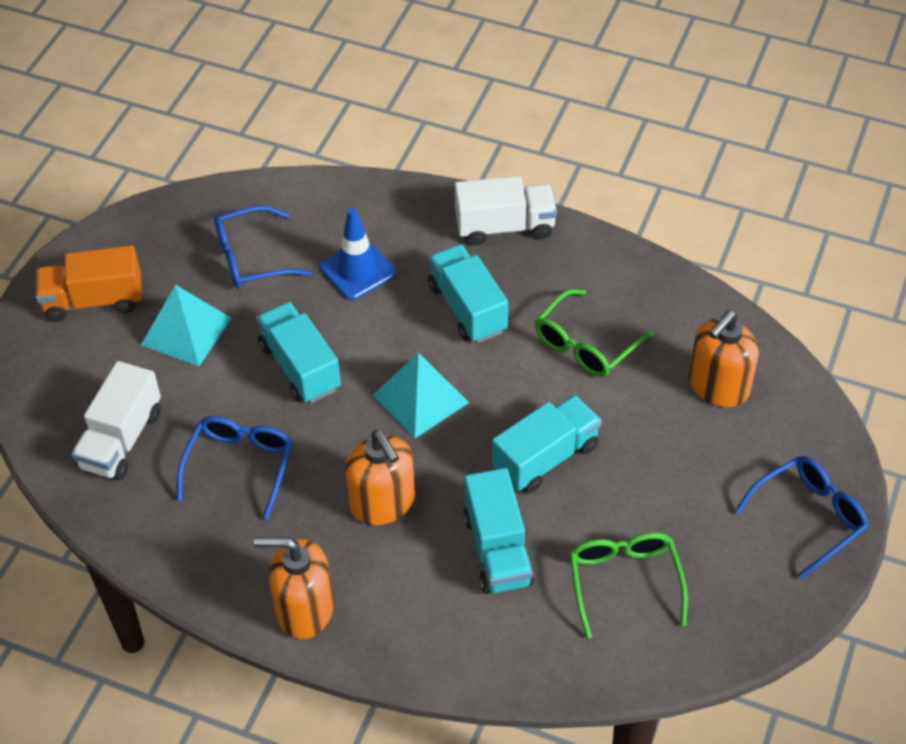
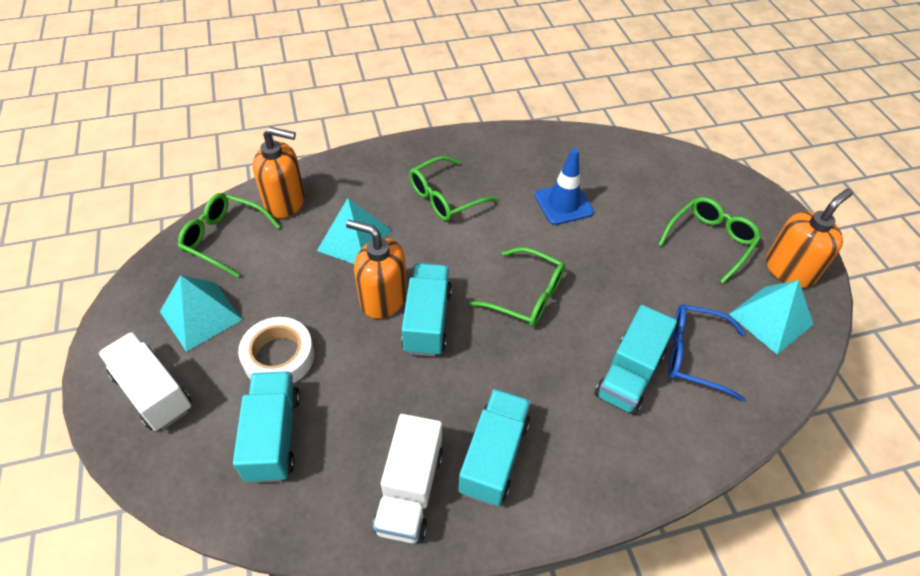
blue glasses: 3 -> 1
green glasses: 2 -> 4
orange truck: 1 -> 0
turquoise pyramid: 2 -> 3
white tape: 0 -> 1

